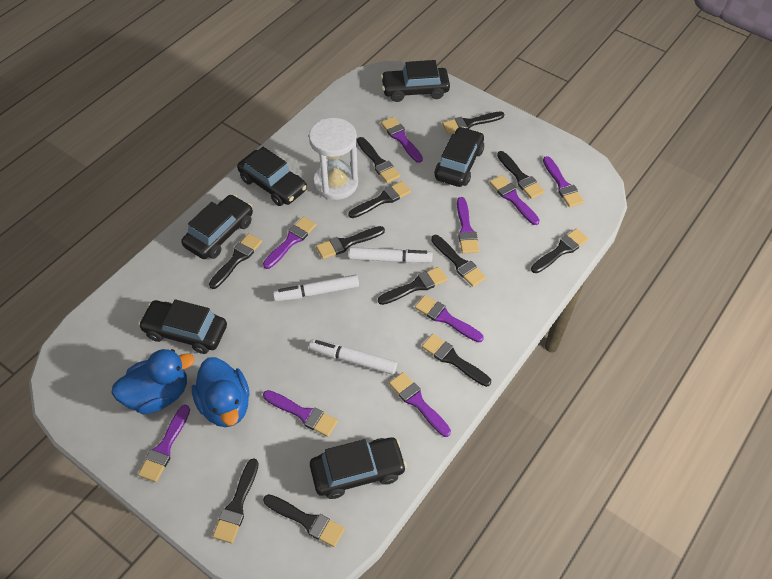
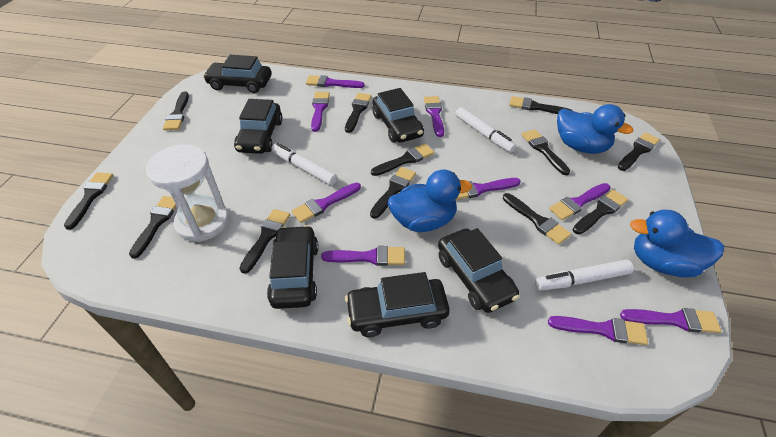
blue duck: 2 -> 3

